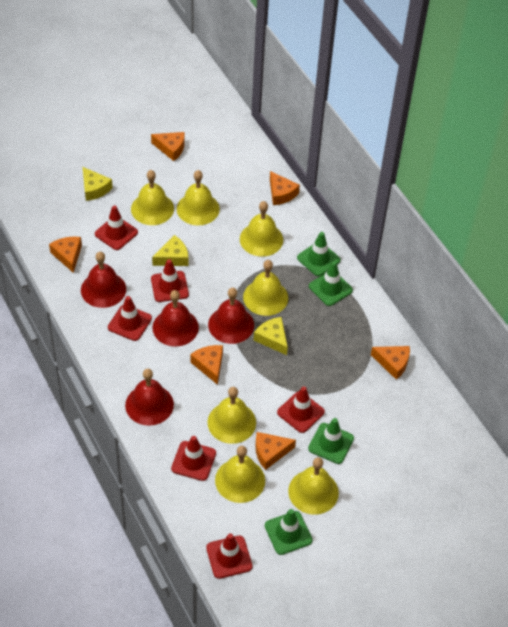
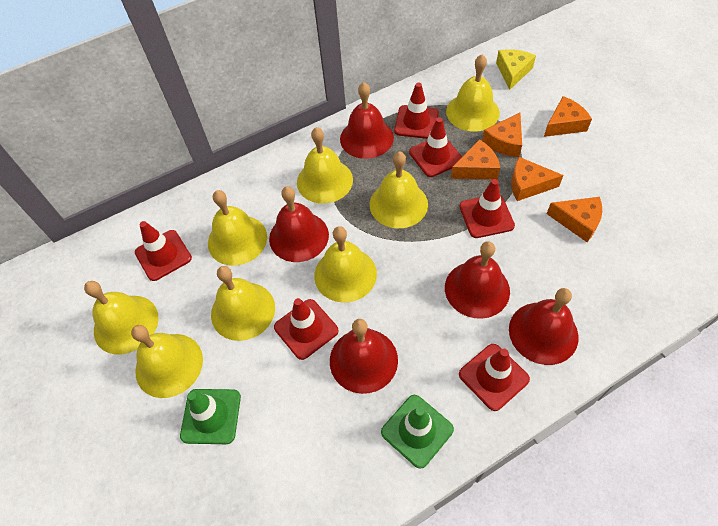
green traffic cone: 4 -> 2
orange cheese: 6 -> 5
red bell: 4 -> 5
yellow bell: 7 -> 8
yellow cheese: 3 -> 1

